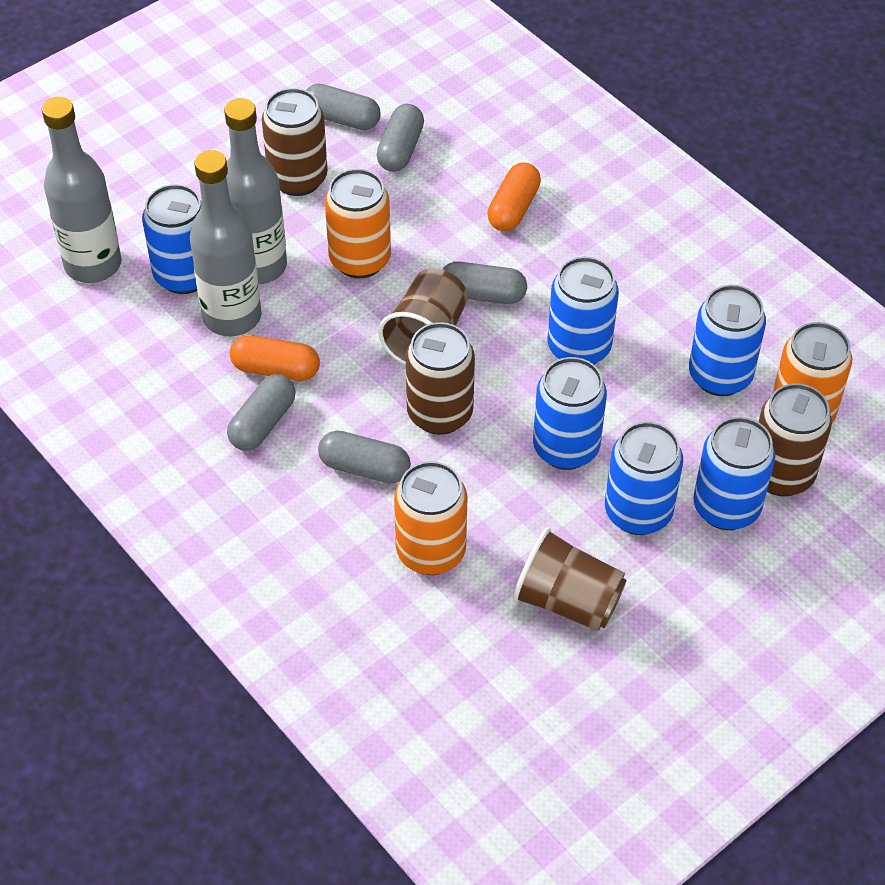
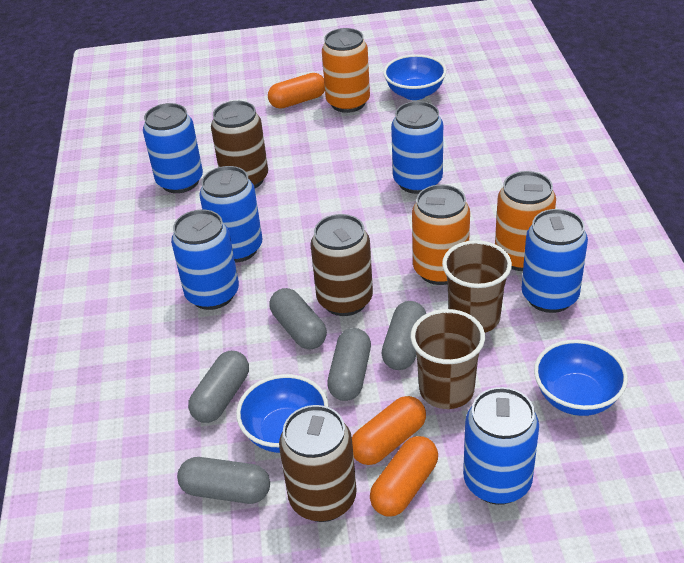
blue bowl: 0 -> 3
grey bottle: 3 -> 0
orange capsule: 2 -> 3

